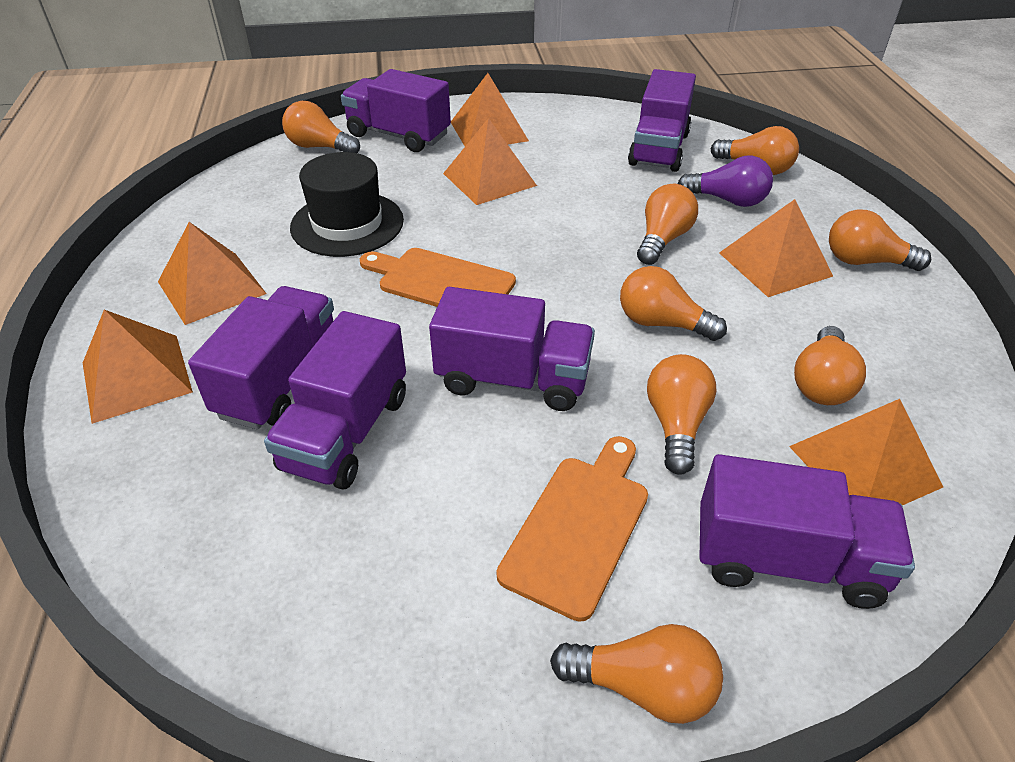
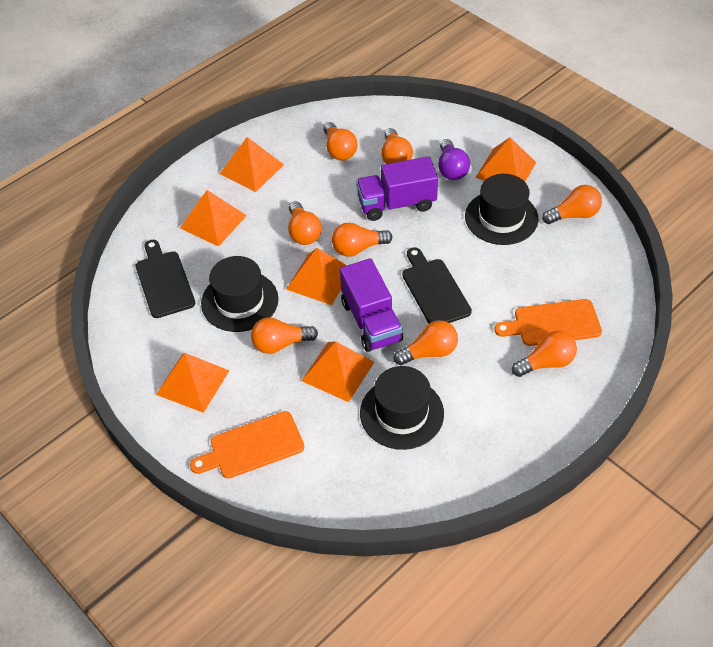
black cutting board: 0 -> 2
black hat: 1 -> 3
purple truck: 6 -> 2

